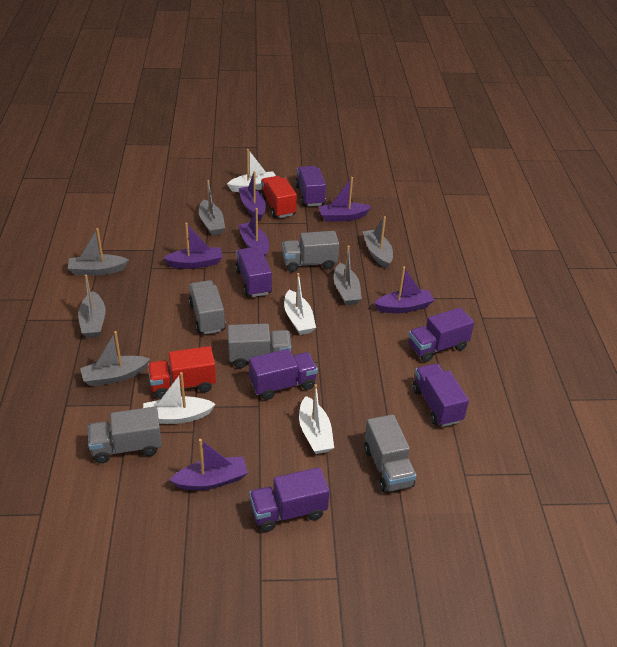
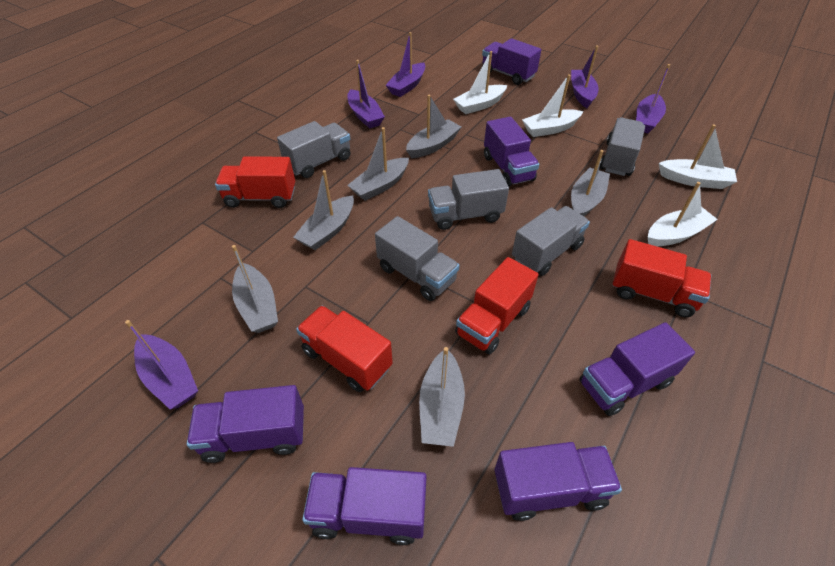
purple boat: 6 -> 5
red truck: 2 -> 4

